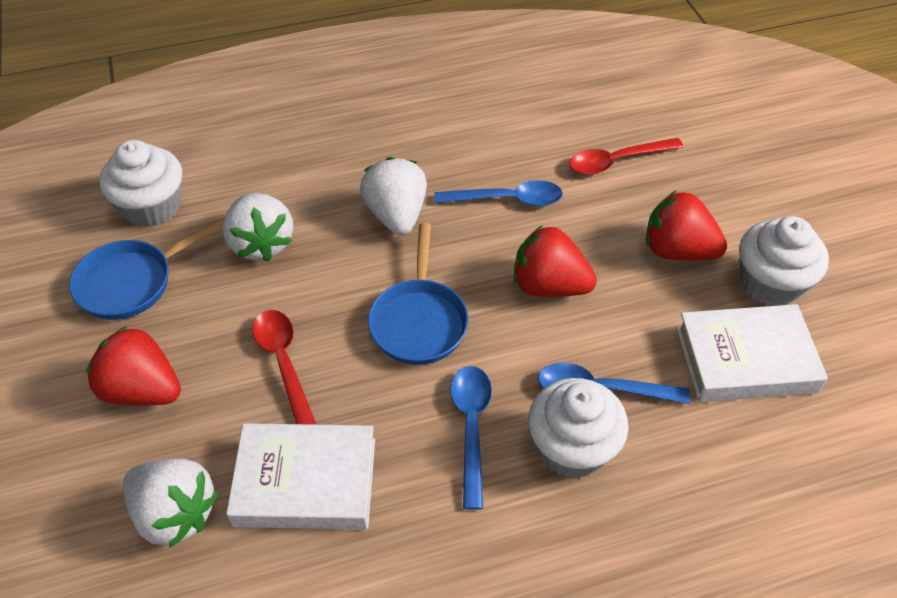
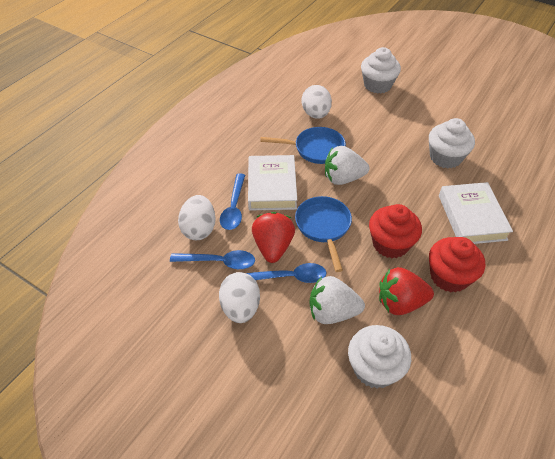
red cupcake: 0 -> 2
red spoon: 2 -> 0
red strawberry: 3 -> 2
white egg: 0 -> 3
white strawberry: 3 -> 2

